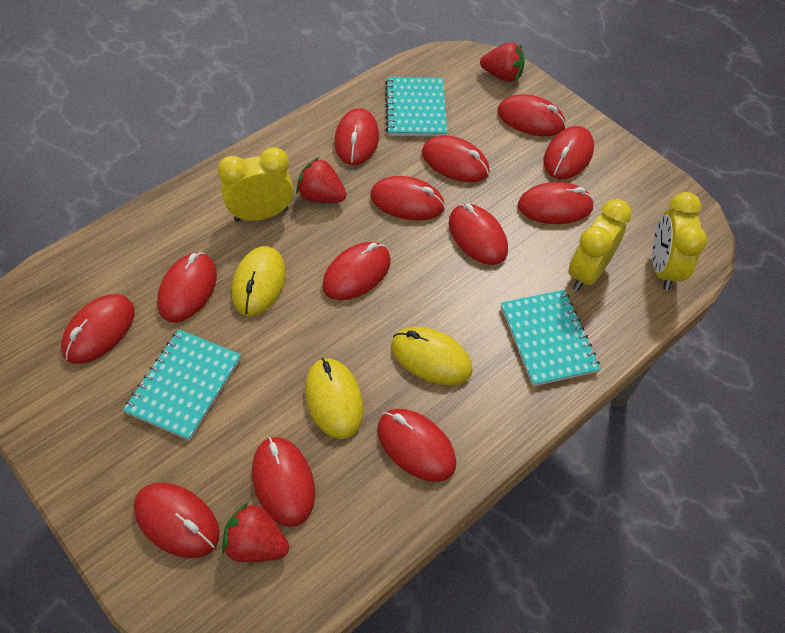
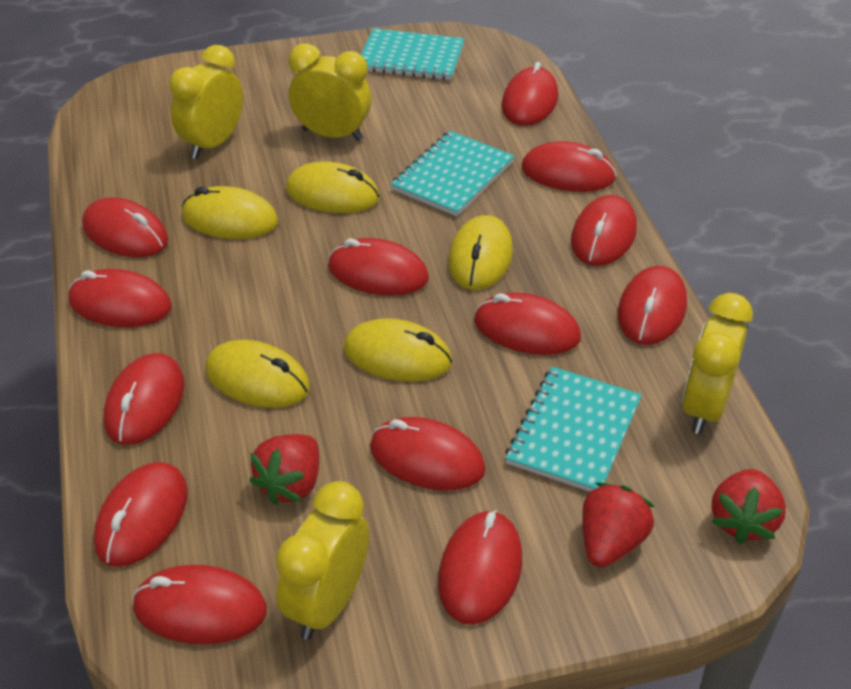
yellow clock: 3 -> 4
yellow mouse: 3 -> 5

